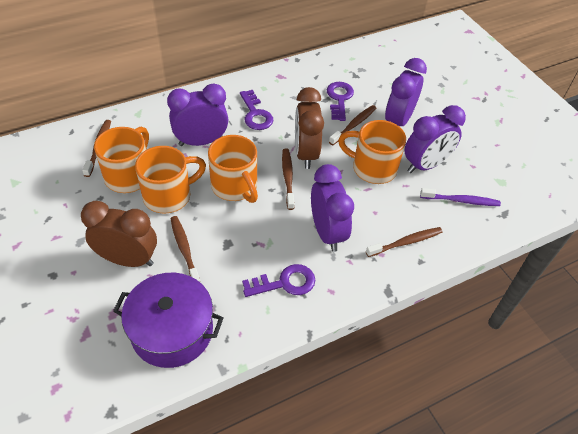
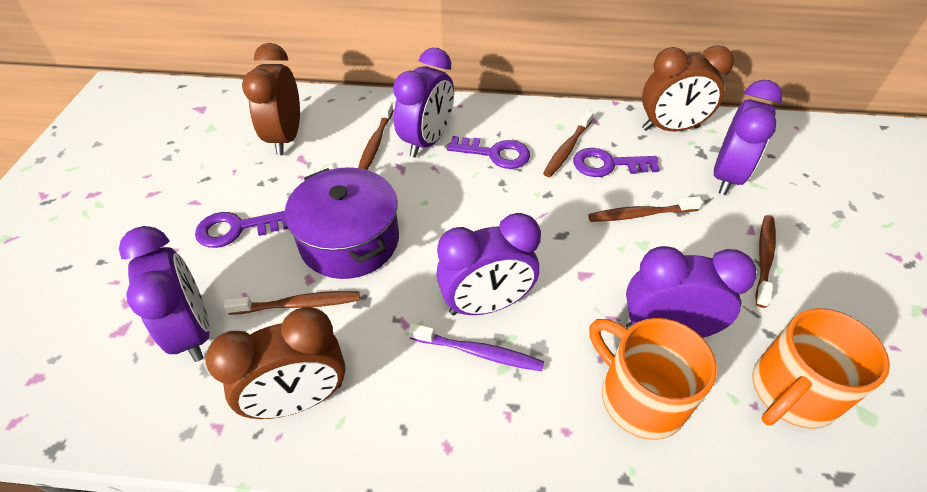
brown clock: 2 -> 3
orange mug: 4 -> 2
purple clock: 4 -> 5

